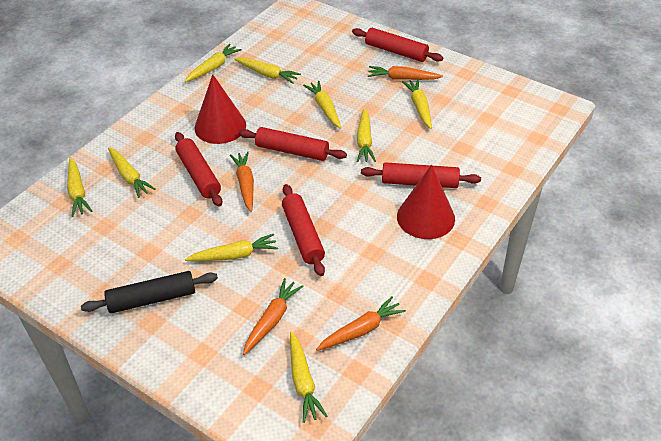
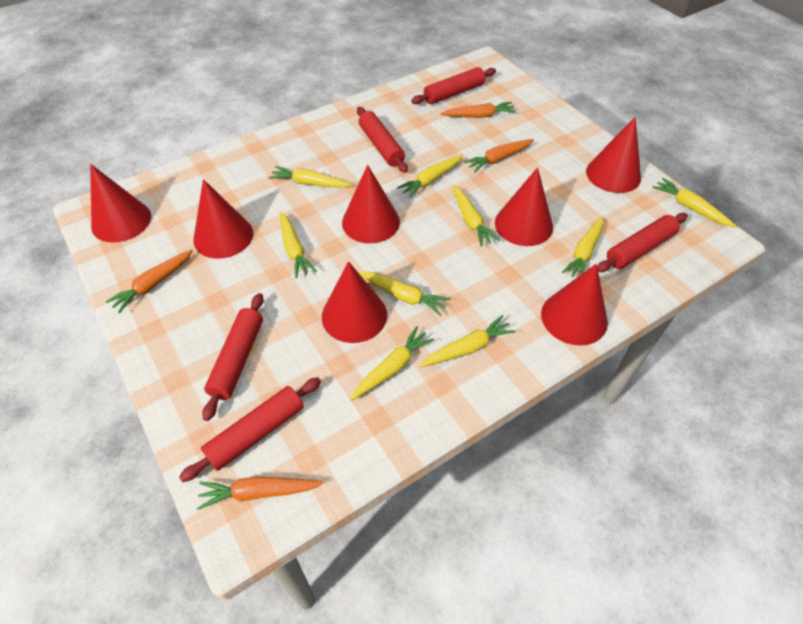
black rolling pin: 1 -> 0
red cone: 2 -> 7

